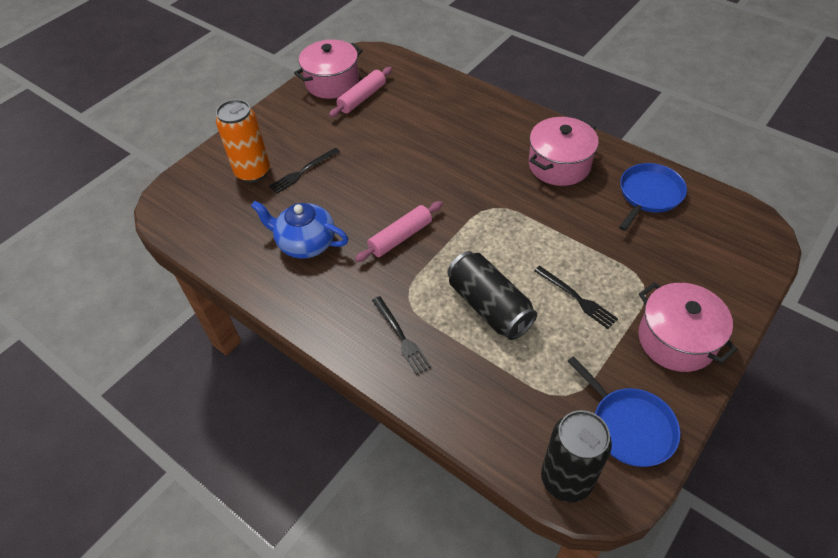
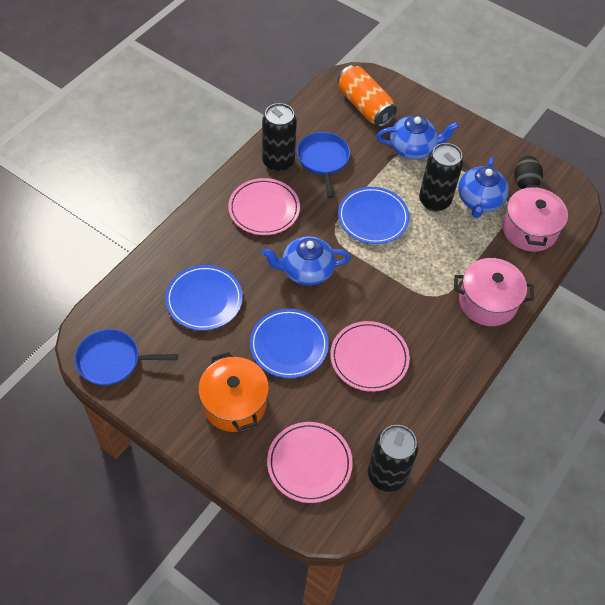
black can: 2 -> 3
black egg: 0 -> 1
black fork: 3 -> 0
blue plate: 0 -> 3
blue teapot: 1 -> 3
orange pot: 0 -> 1
pink plate: 0 -> 3
pink pot: 3 -> 2
pink rolling pin: 2 -> 0

